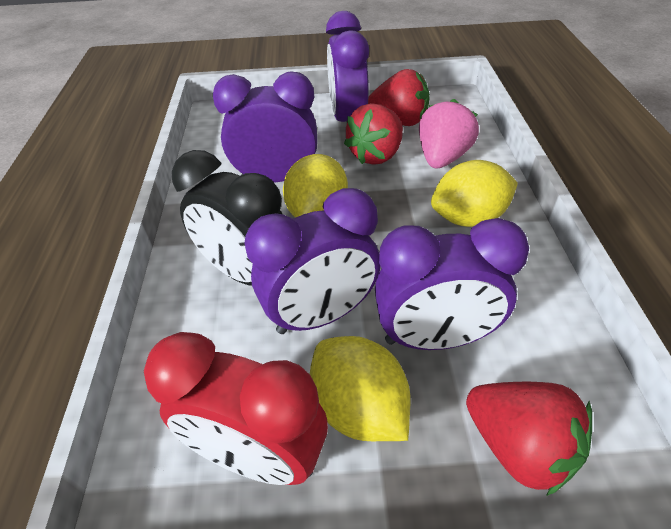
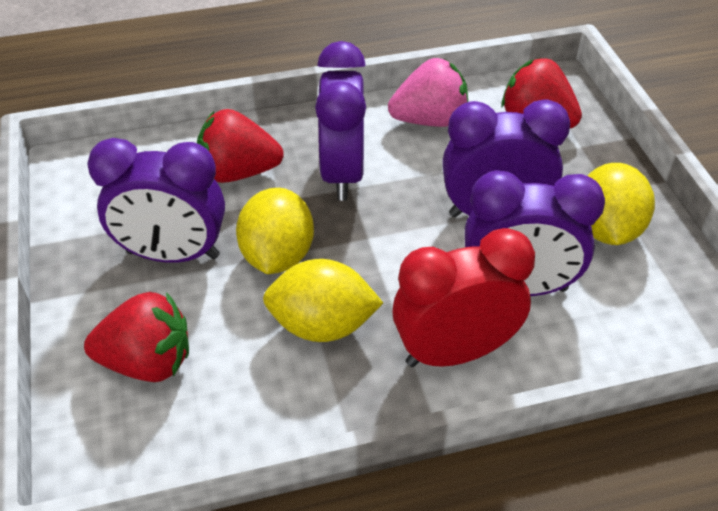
black clock: 1 -> 0

